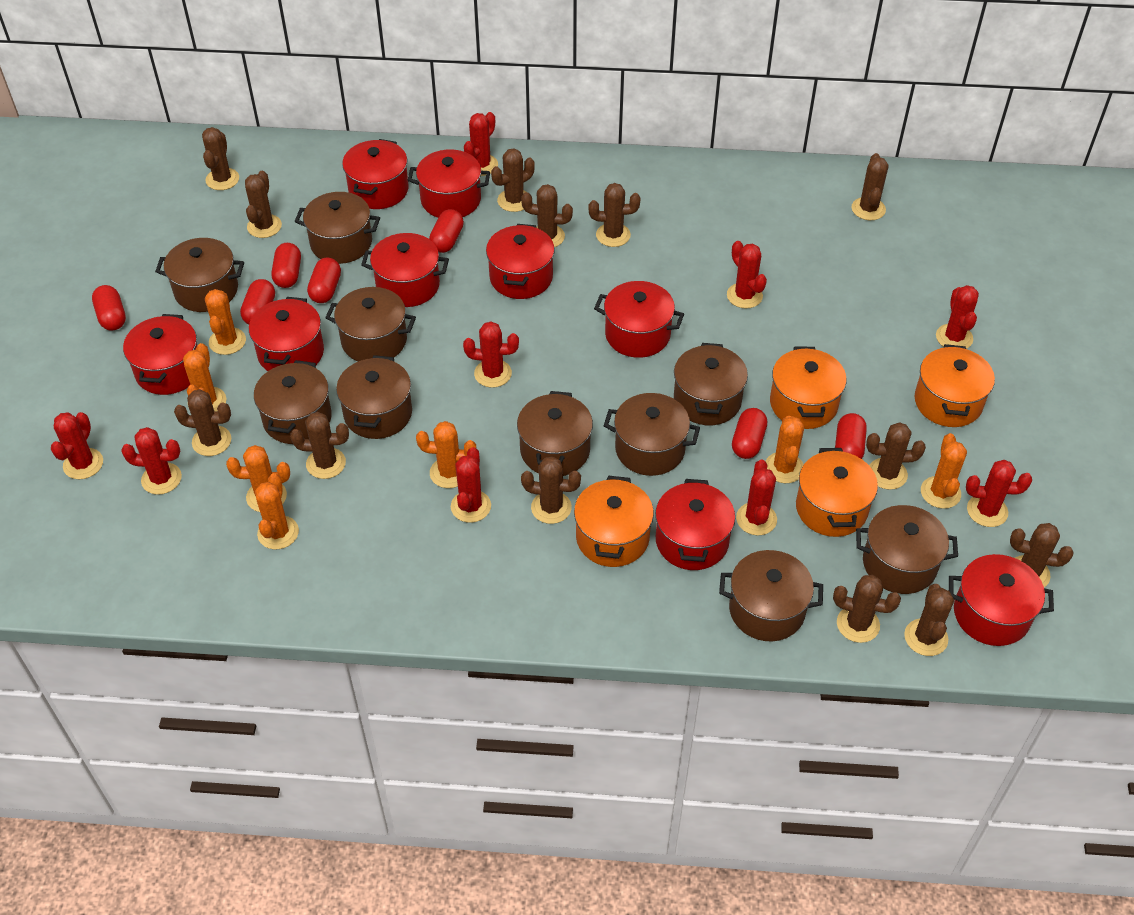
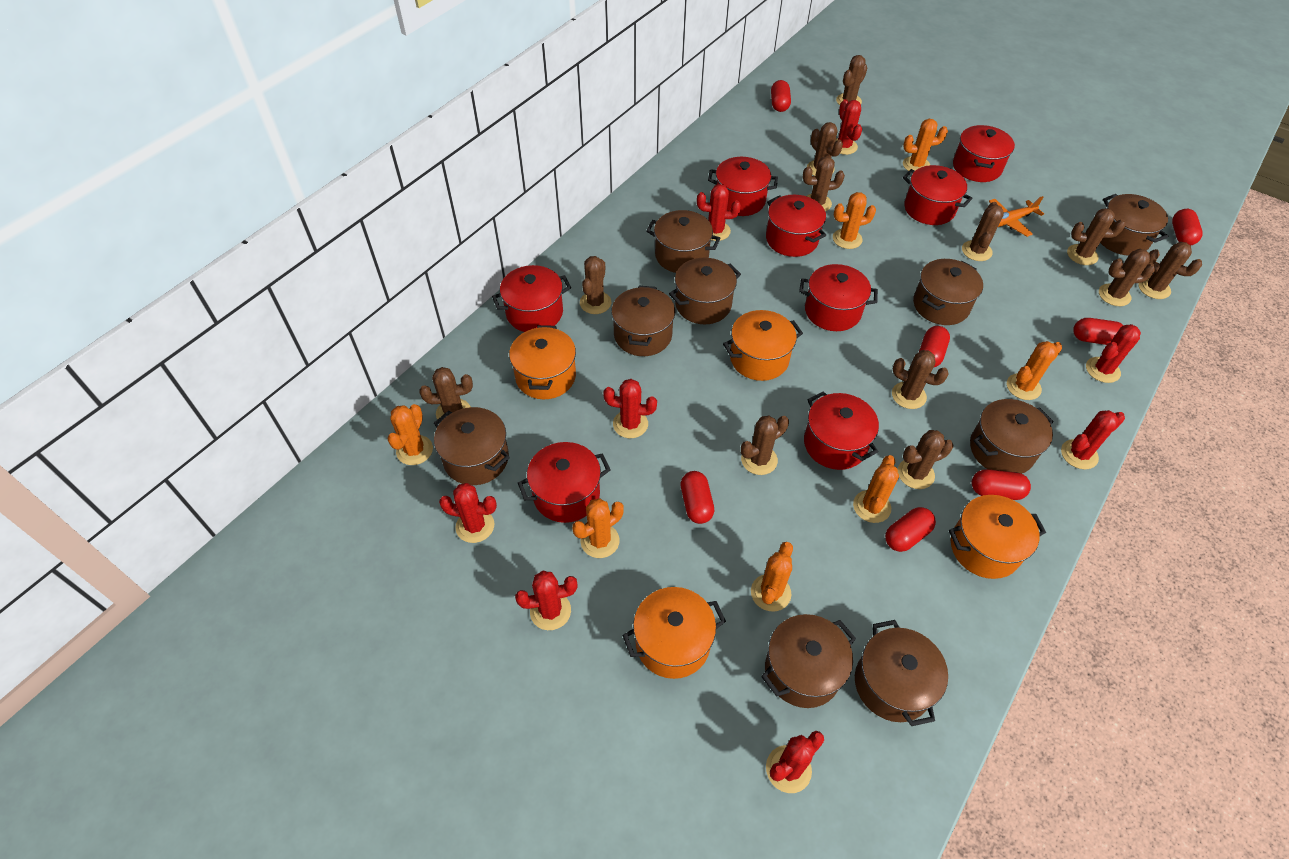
brown cactus: 13 -> 12
brown pot: 10 -> 9
orange plane: 0 -> 1
red cactus: 9 -> 8
red pot: 9 -> 8

